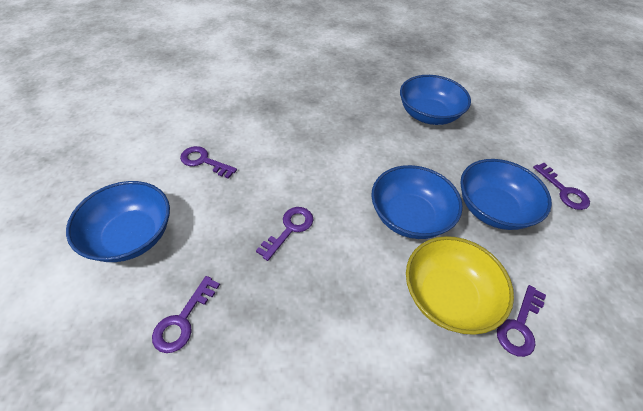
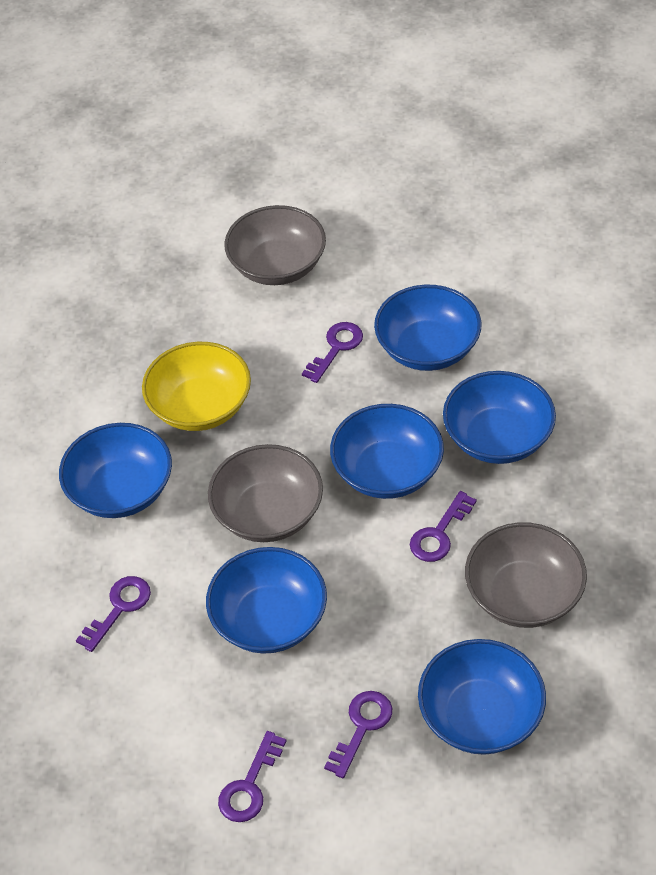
blue bowl: 4 -> 6
grey bowl: 0 -> 3

